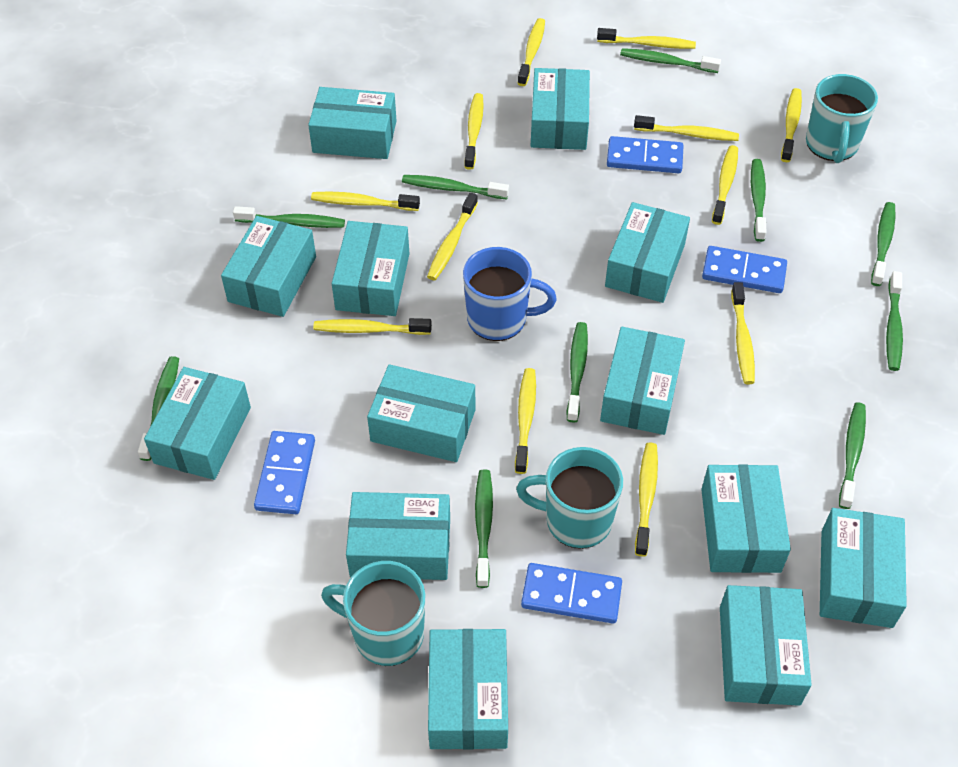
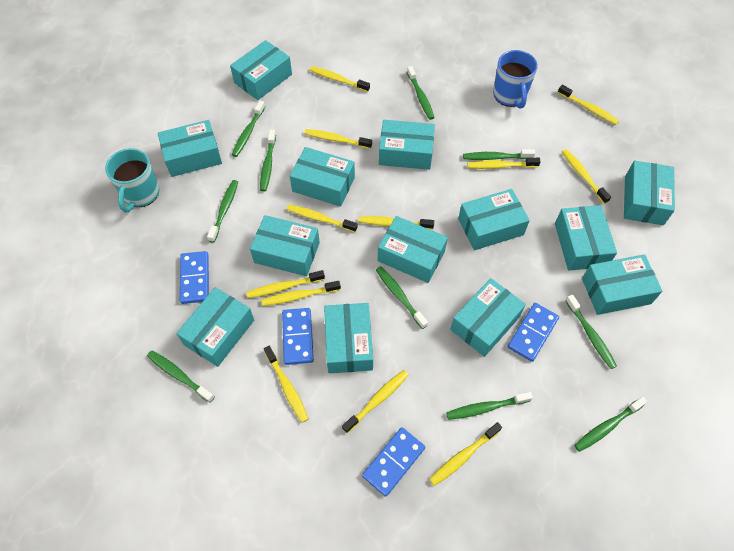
turquoise mug: 3 -> 1

